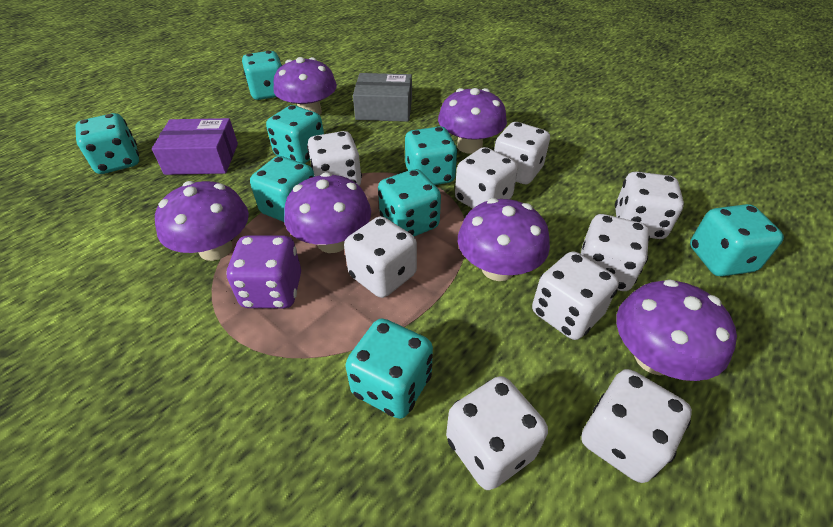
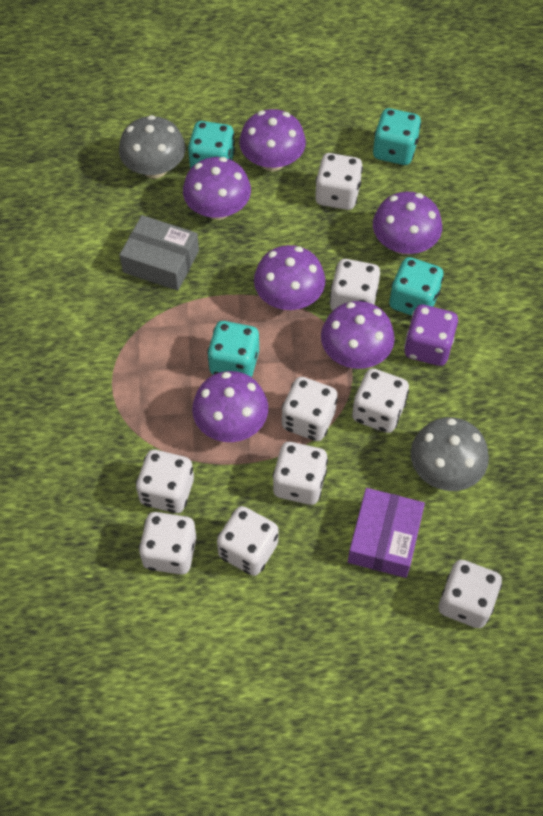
grey mushroom: 0 -> 2
turquoise dice: 8 -> 4

